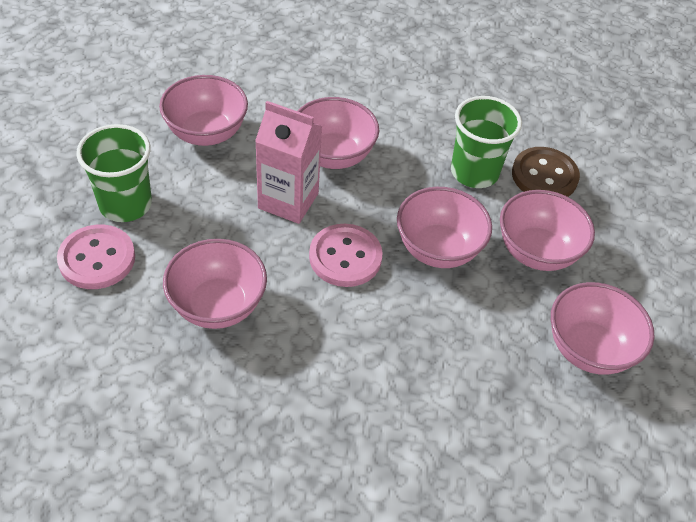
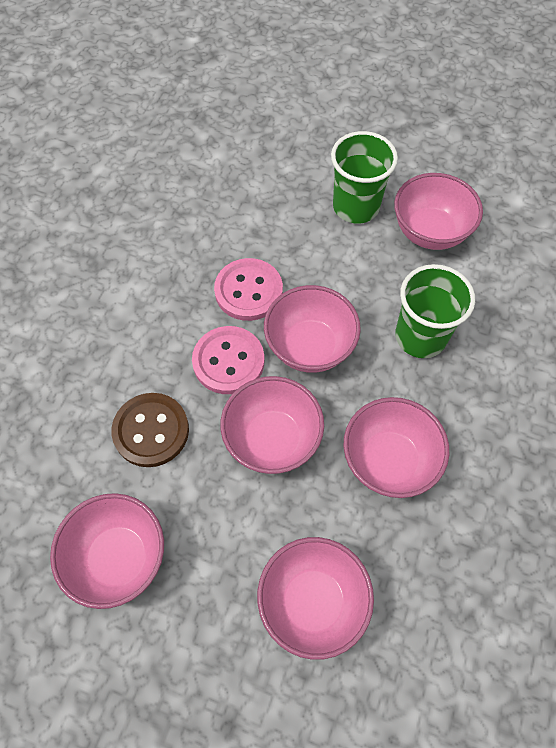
pink carton: 1 -> 0

